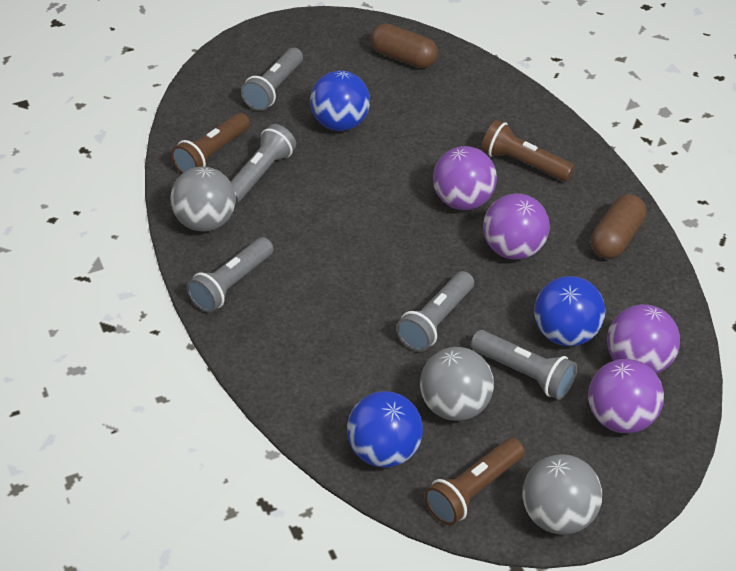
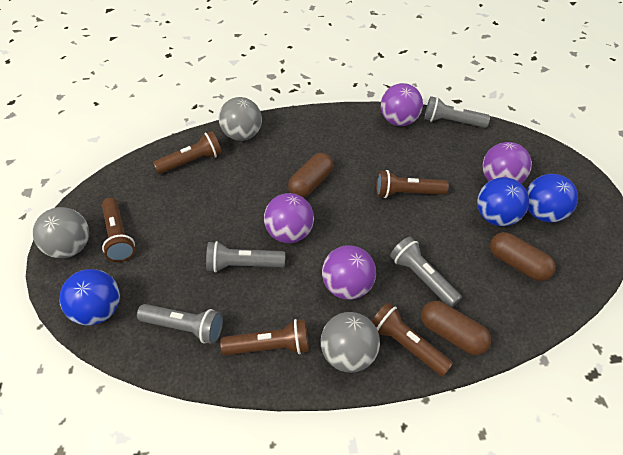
brown capsule: 2 -> 3
brown flashlight: 3 -> 5
grey flashlight: 5 -> 4

